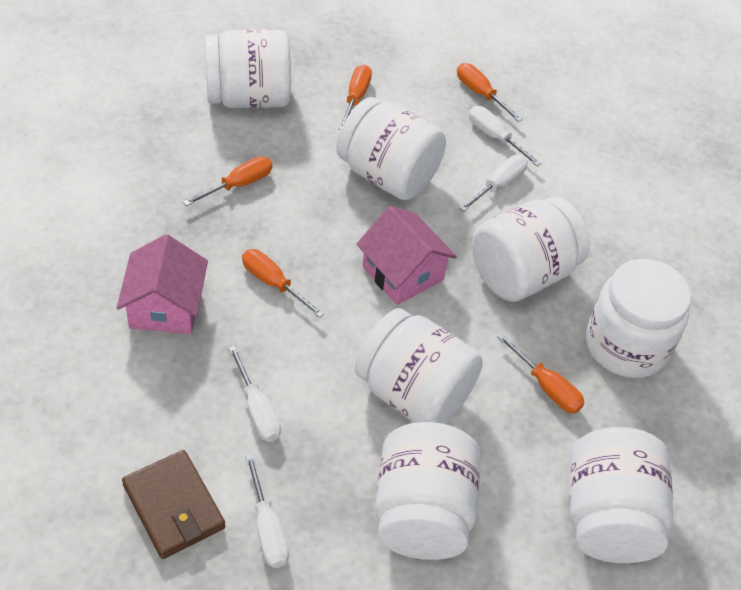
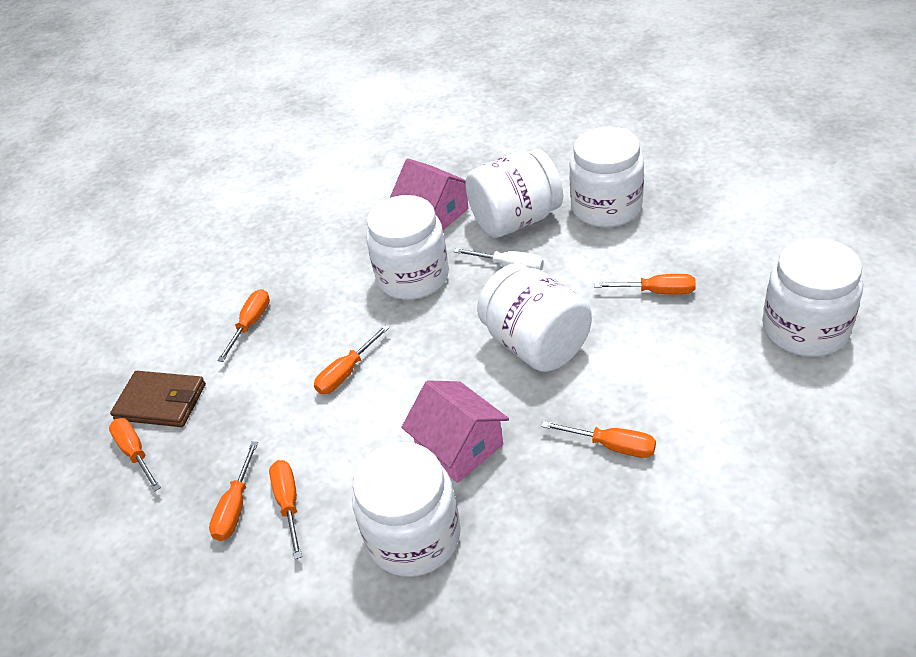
orange screwdriver: 5 -> 7
white jar: 7 -> 6
white screwdriver: 4 -> 1

